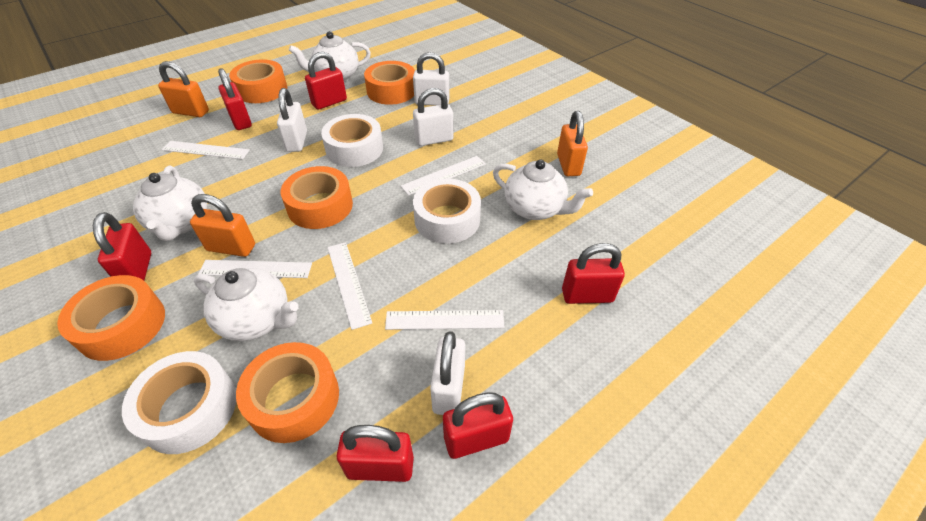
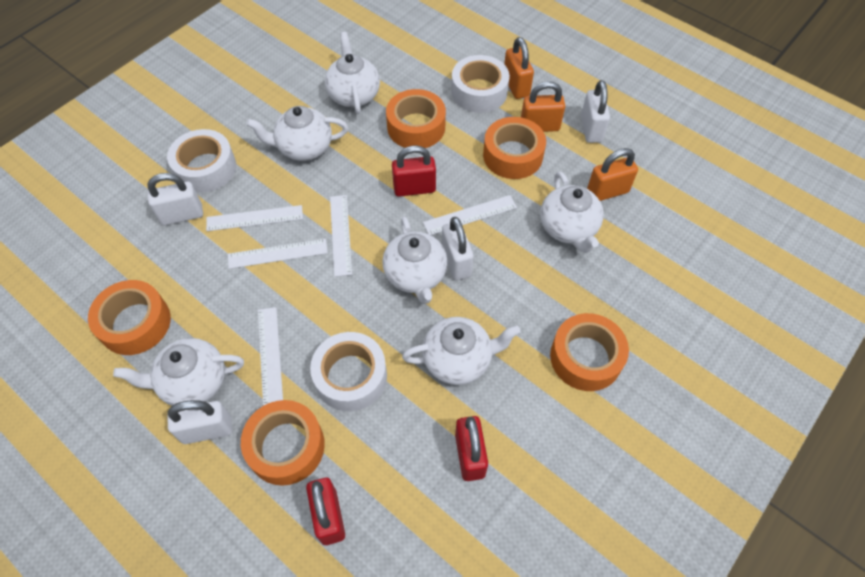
red padlock: 6 -> 3
white teapot: 4 -> 6

